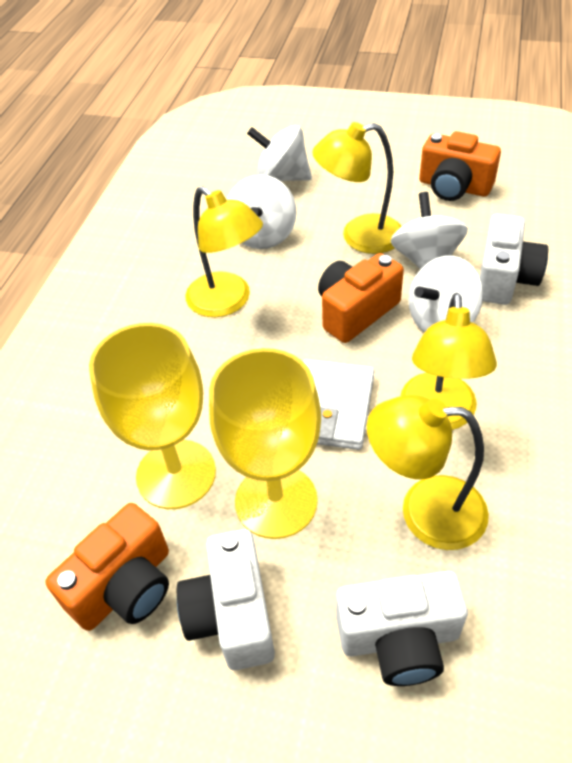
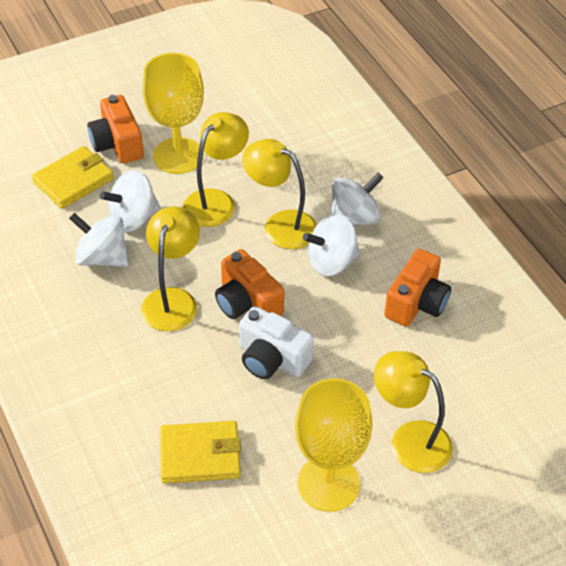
white camera: 3 -> 1
white wallet: 1 -> 0
yellow wallet: 0 -> 2

